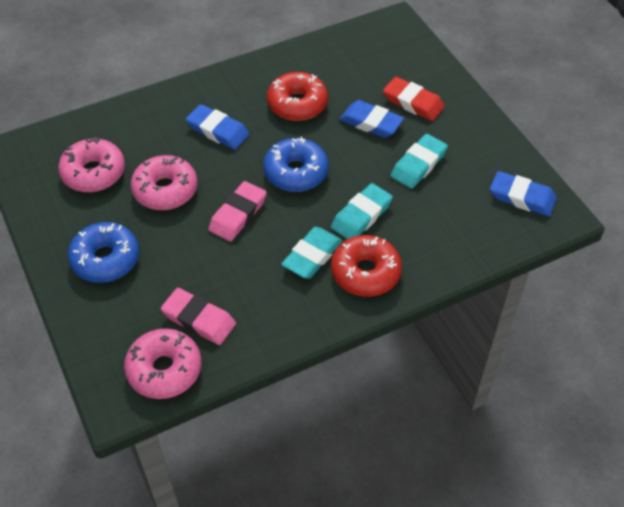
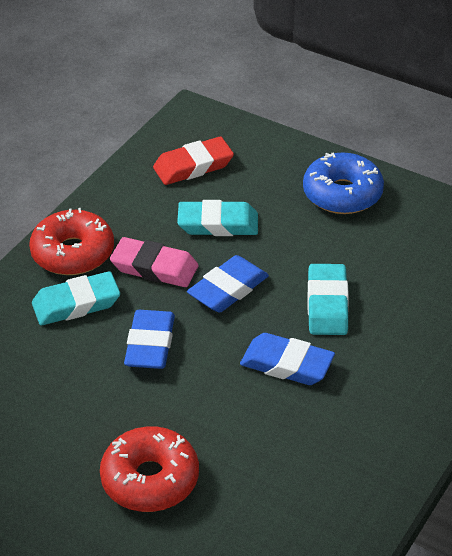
blue donut: 2 -> 1
pink donut: 3 -> 0
pink eraser: 2 -> 1

